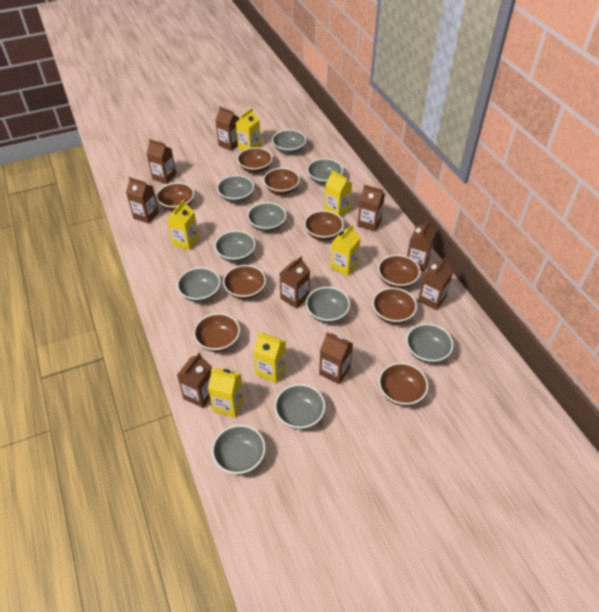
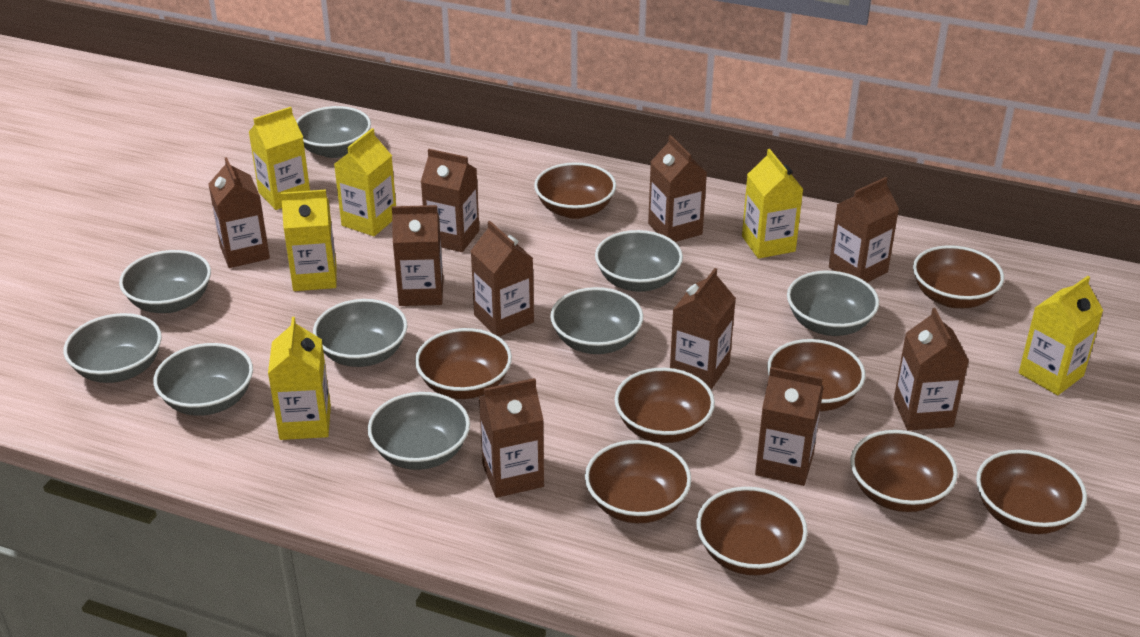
brown carton: 9 -> 10
grey bowl: 10 -> 9

